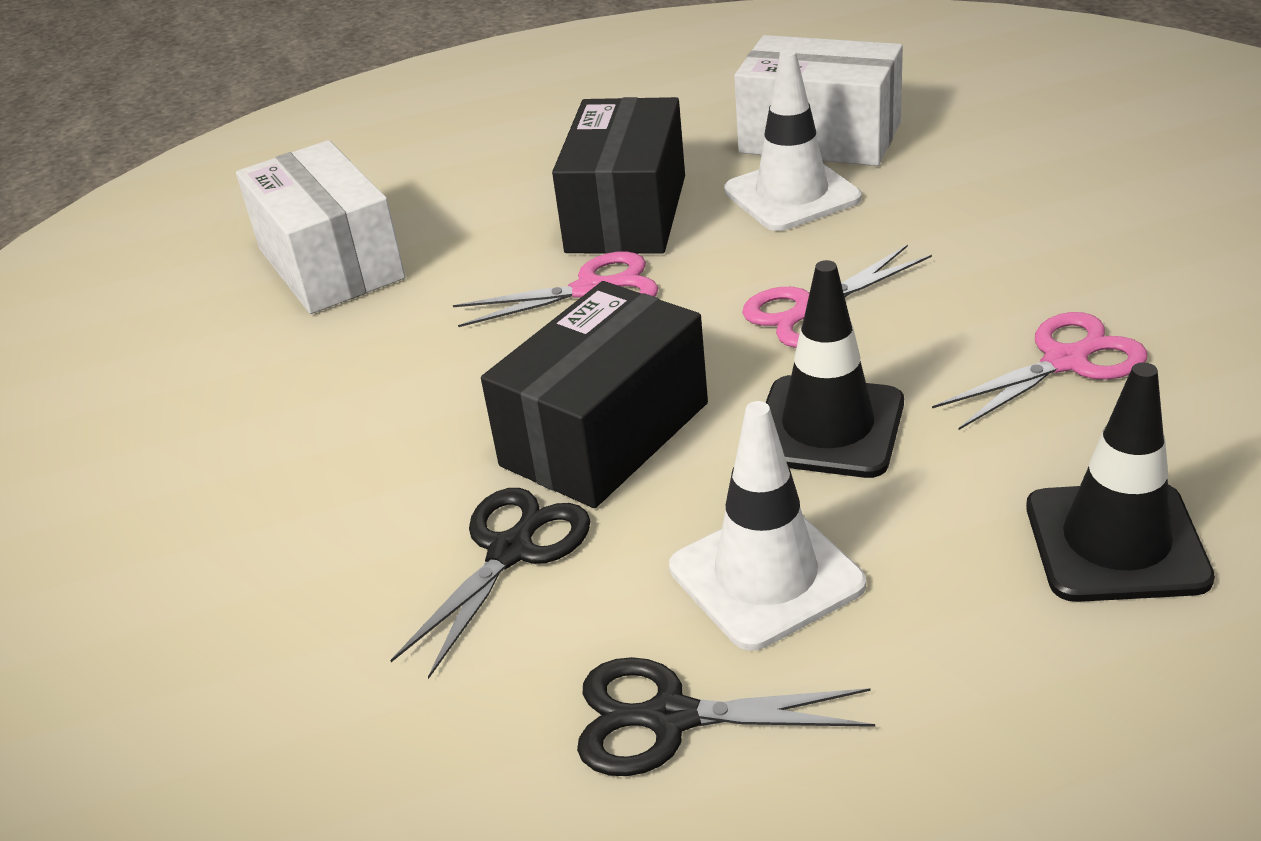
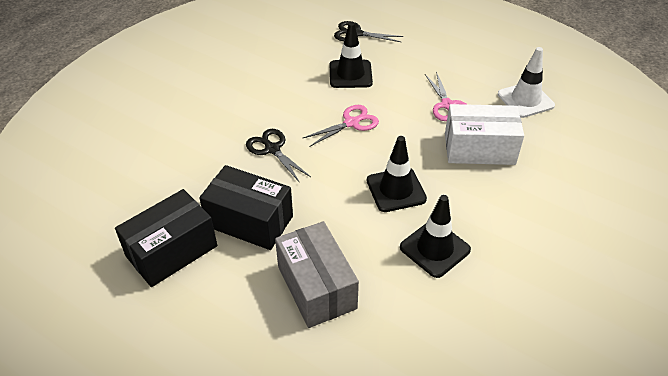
black traffic cone: 2 -> 3
grey box: 0 -> 1
pink scissors: 3 -> 2
white box: 2 -> 1
white traffic cone: 2 -> 1

